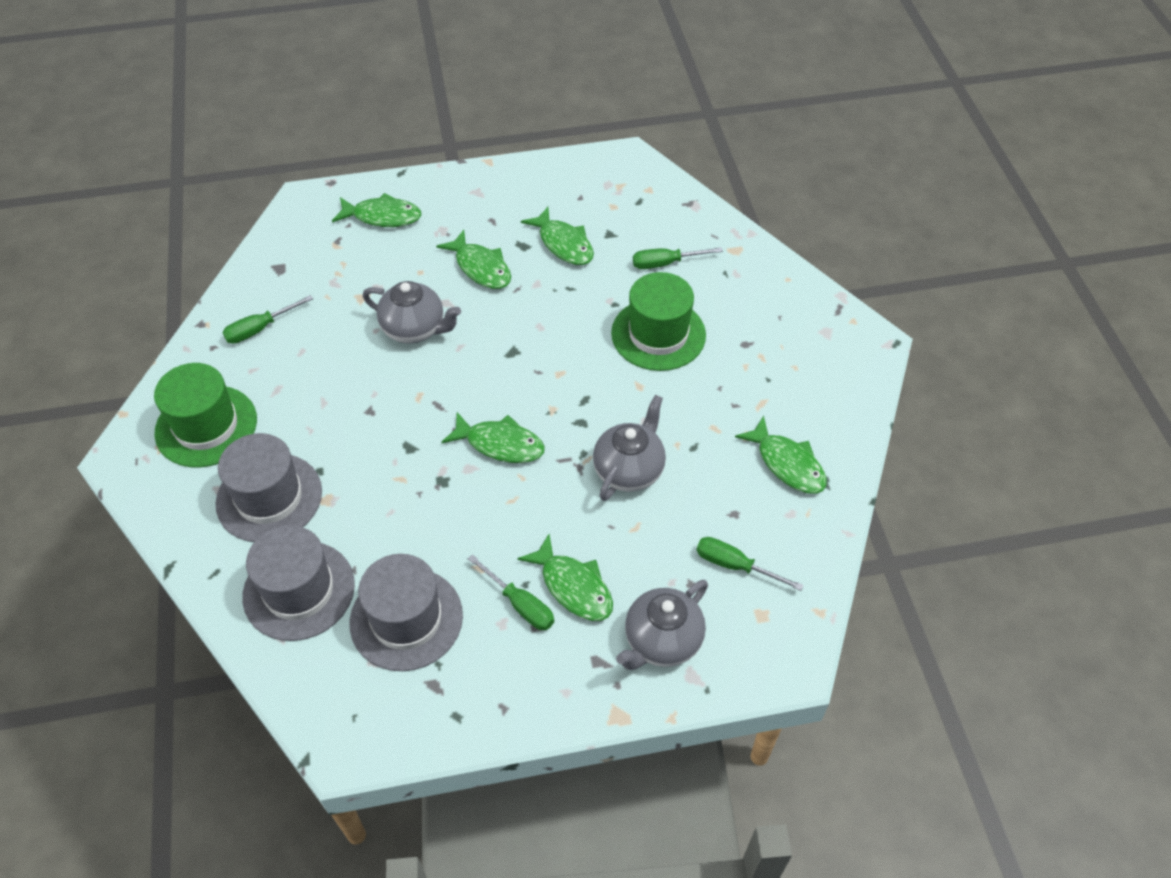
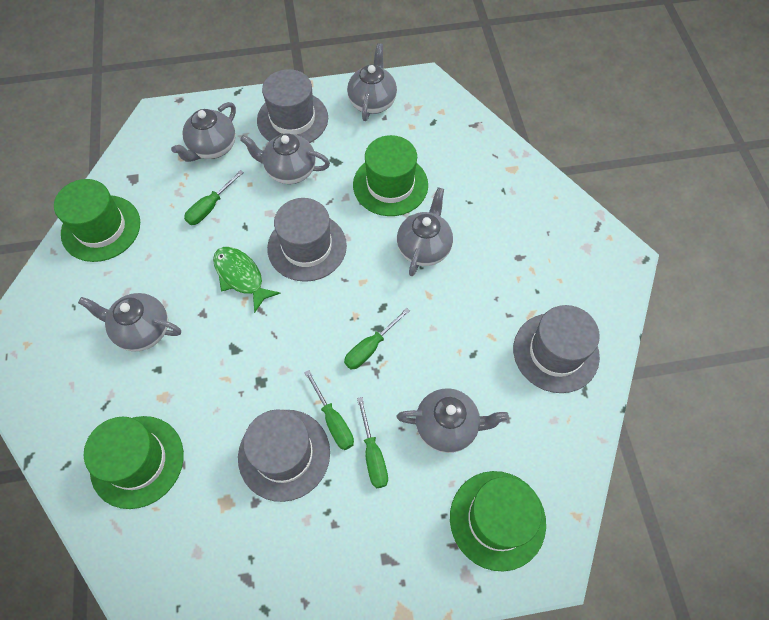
green fish: 6 -> 1
green hat: 2 -> 4
grey hat: 3 -> 4
grey teapot: 3 -> 6

